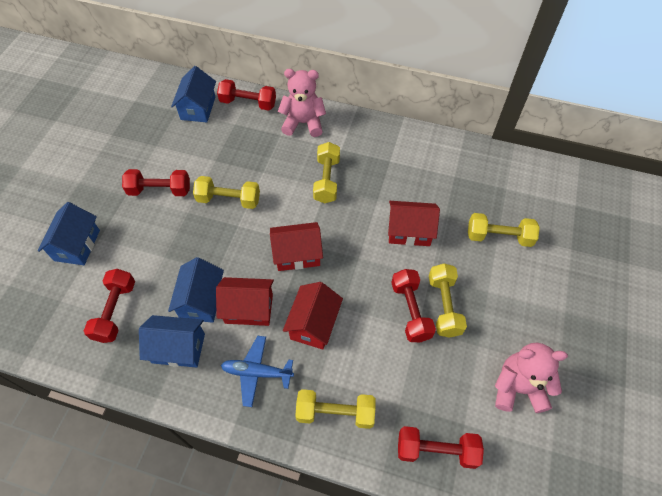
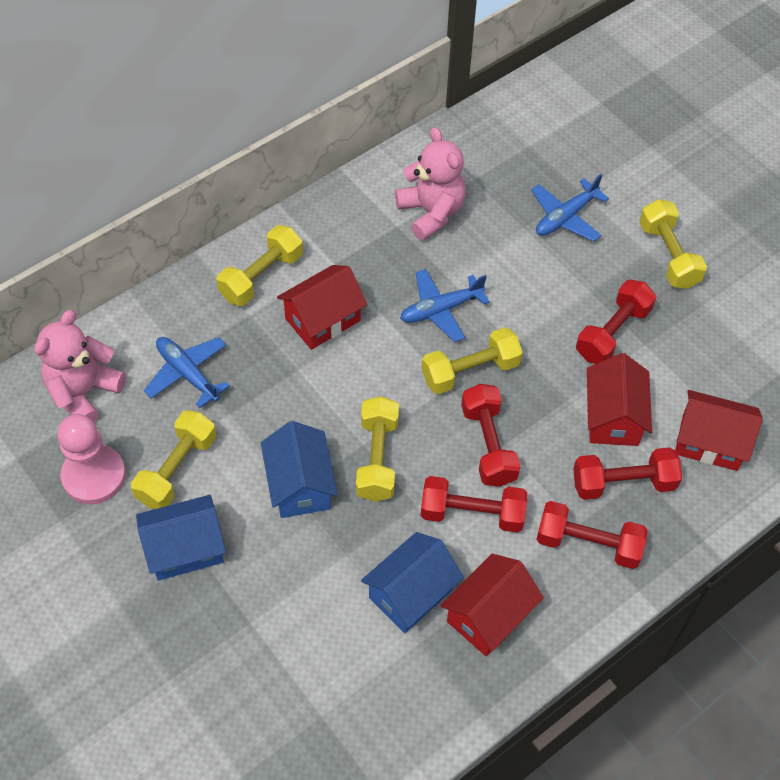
blue house: 4 -> 3
blue plane: 1 -> 3
pink pawn: 0 -> 1

